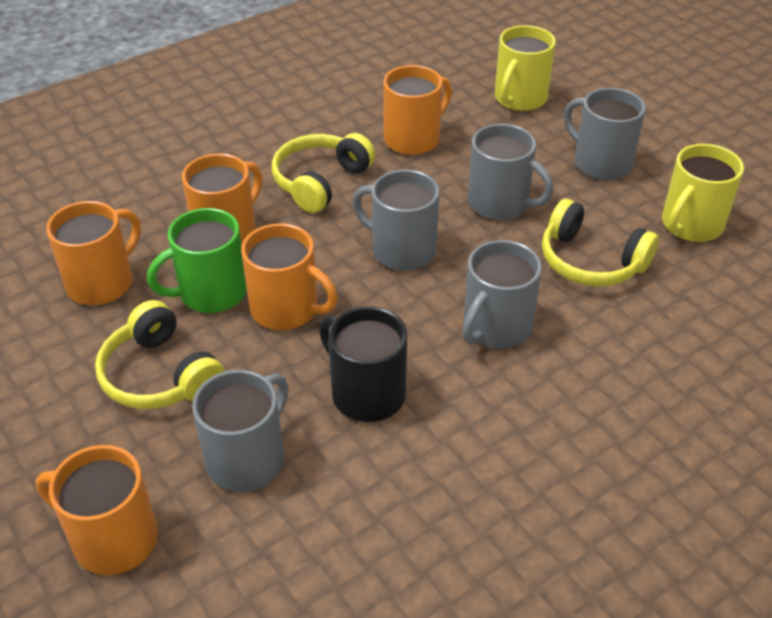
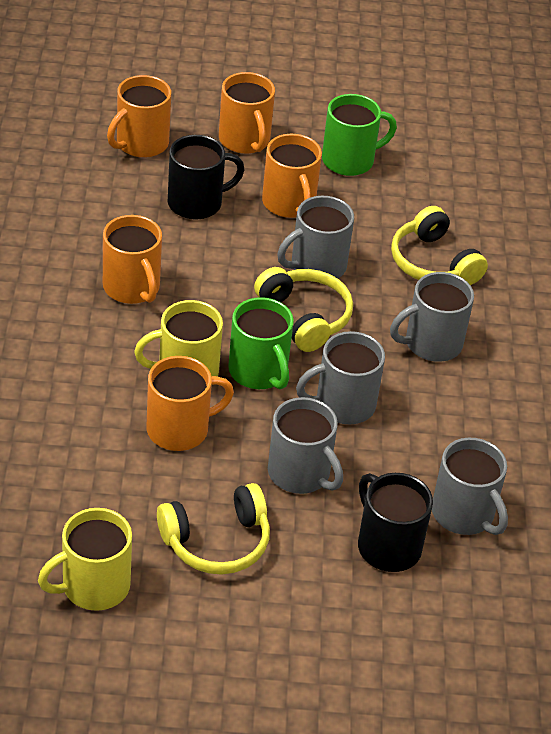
black mug: 1 -> 2
green mug: 1 -> 2

